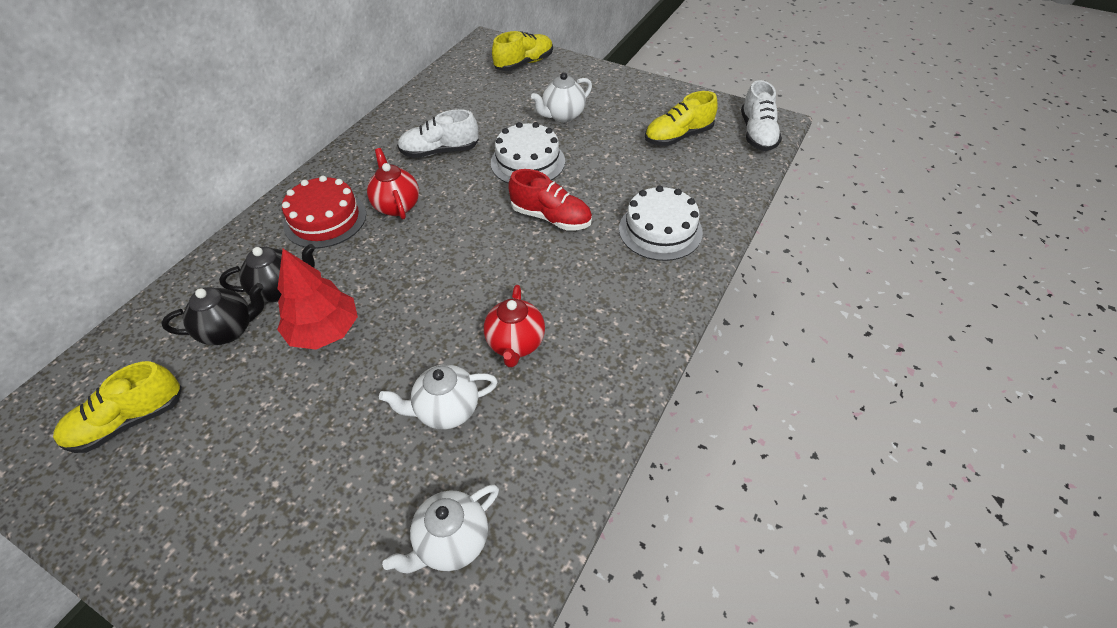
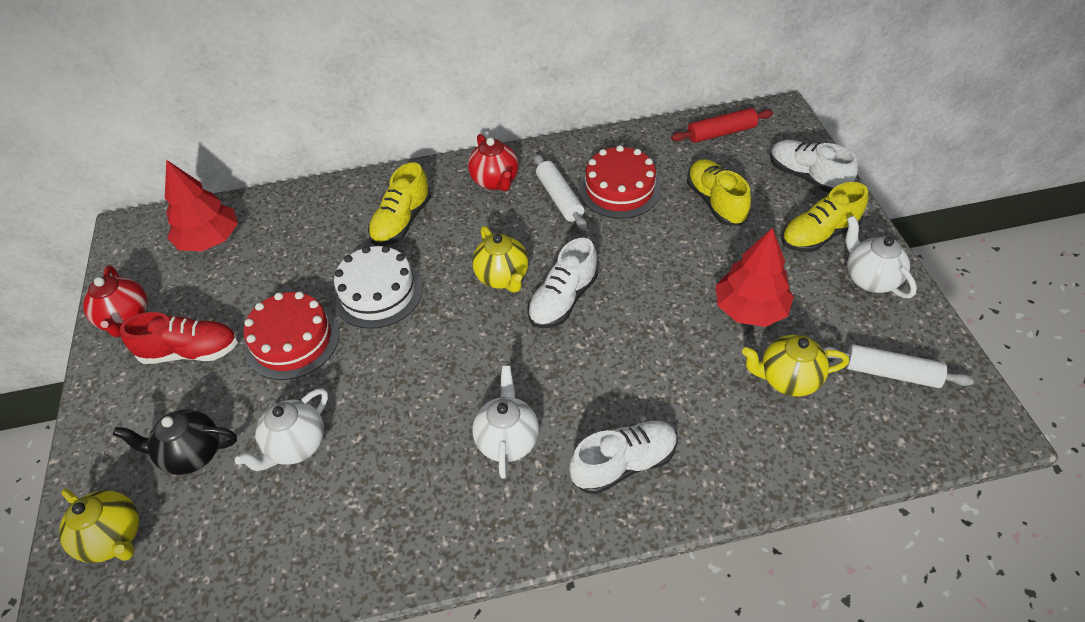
black teapot: 2 -> 1
red cake: 1 -> 2
red rolling pin: 0 -> 1
red tree: 1 -> 2
white cake: 2 -> 1
white rolling pin: 0 -> 2
white shoe: 2 -> 3
yellow teapot: 0 -> 3

